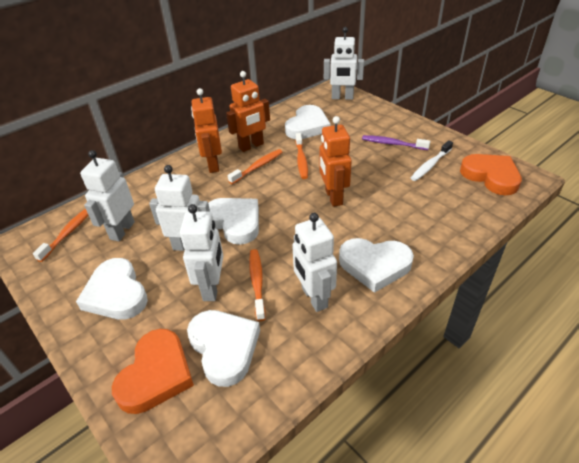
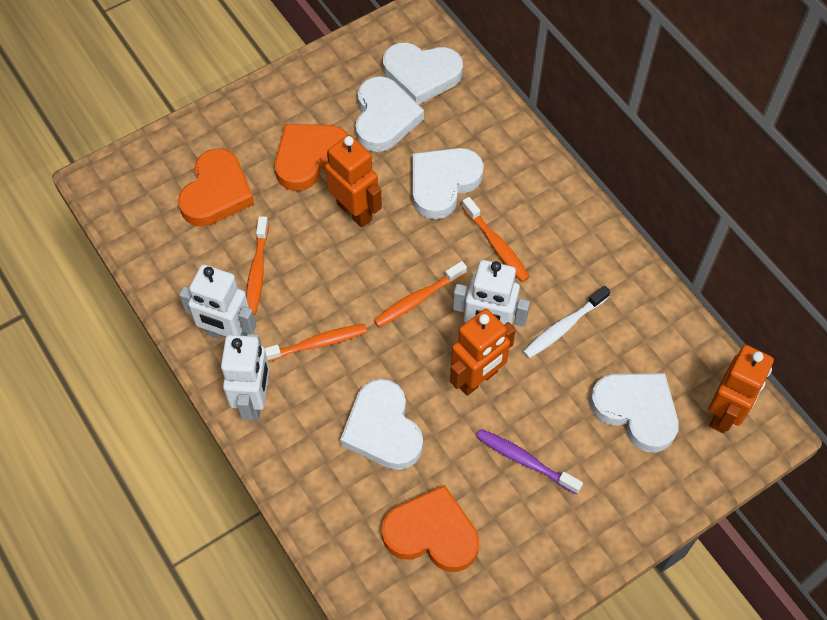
orange heart: 2 -> 3
white robot: 5 -> 3

